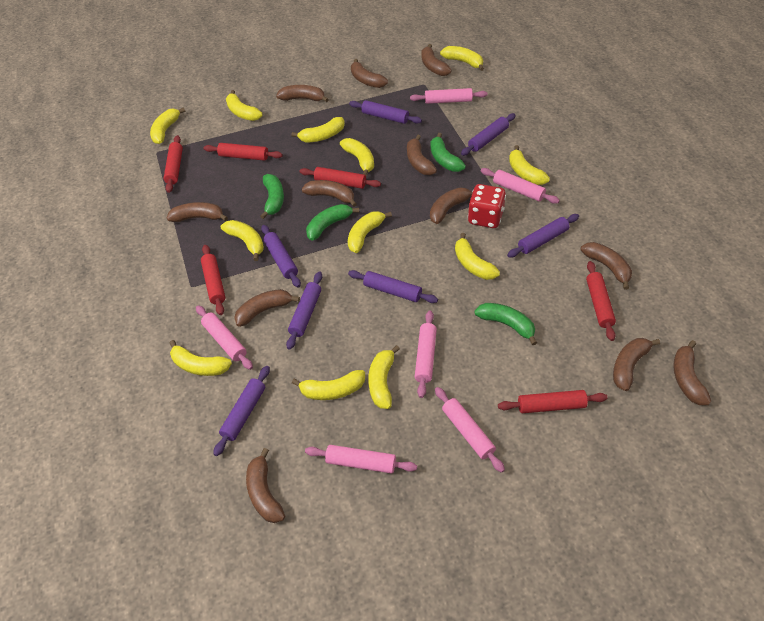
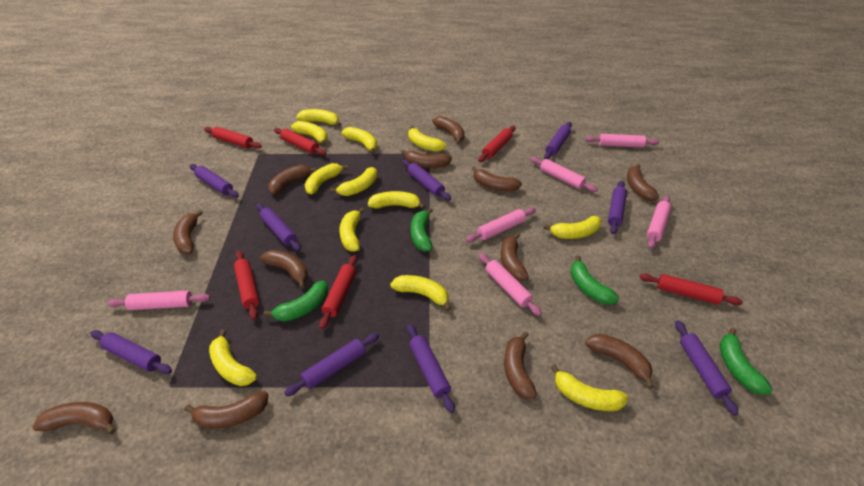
purple rolling pin: 7 -> 9
red dice: 1 -> 0

